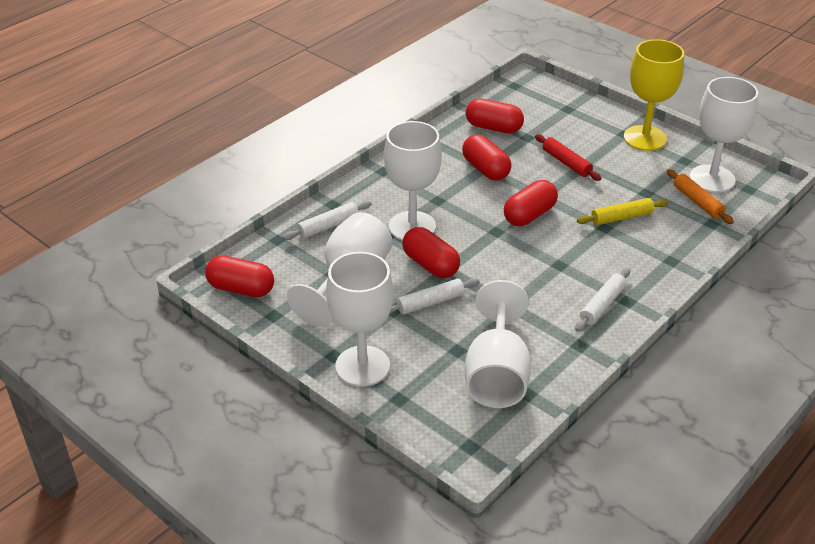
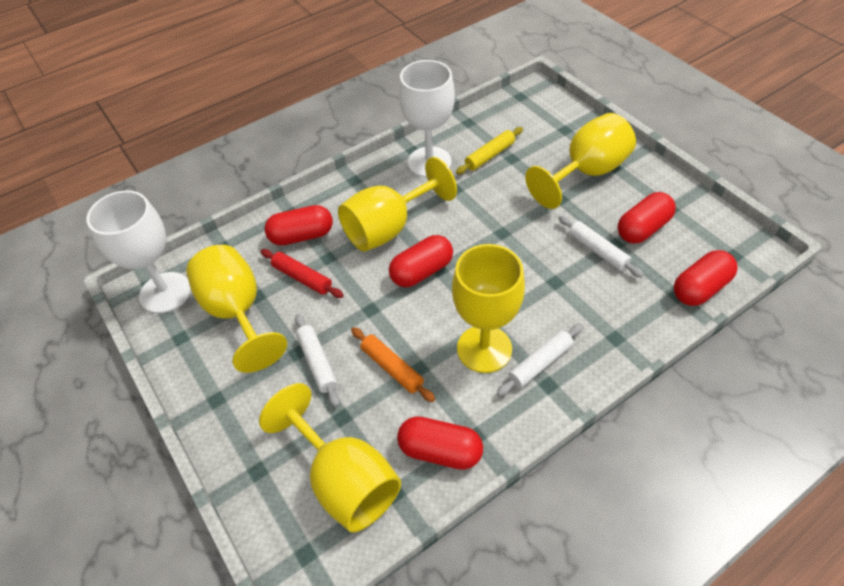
white goblet: 5 -> 2
yellow goblet: 1 -> 5

